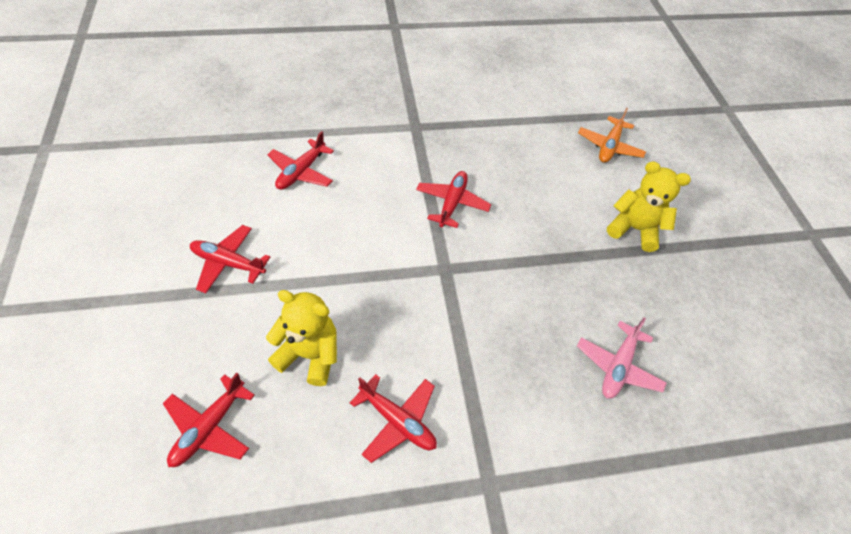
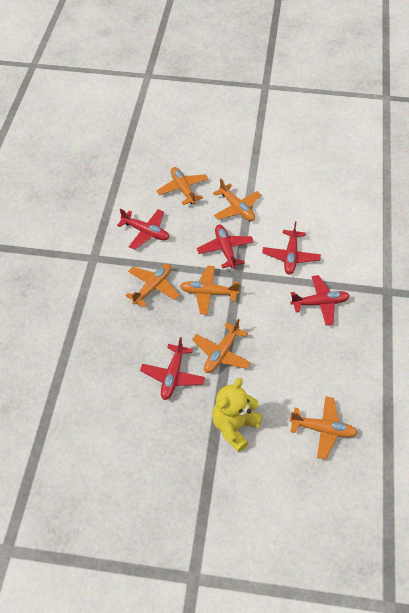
orange plane: 1 -> 6
pink plane: 1 -> 0
yellow teddy bear: 2 -> 1

